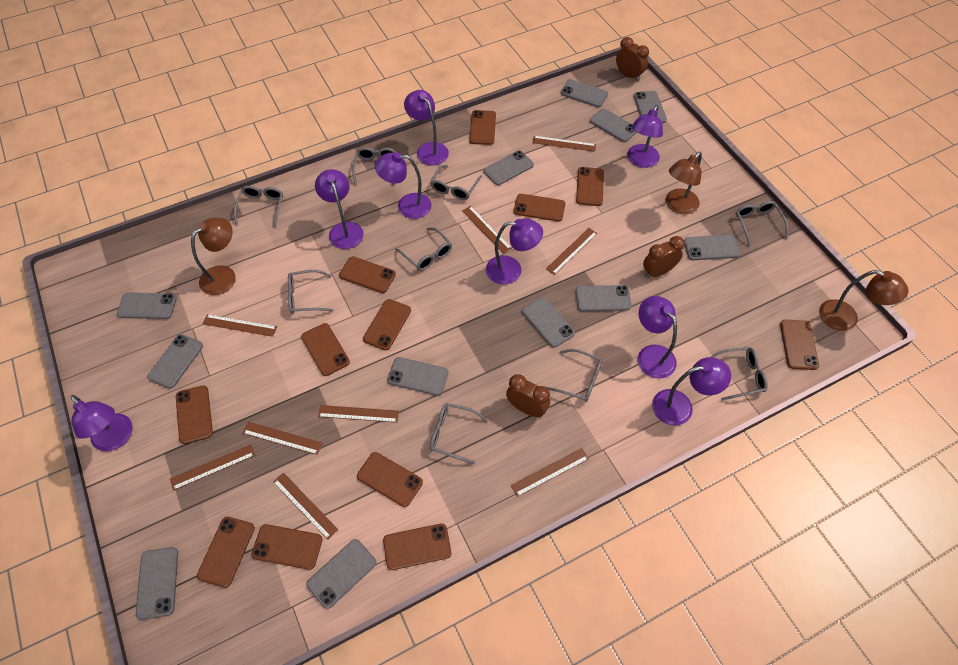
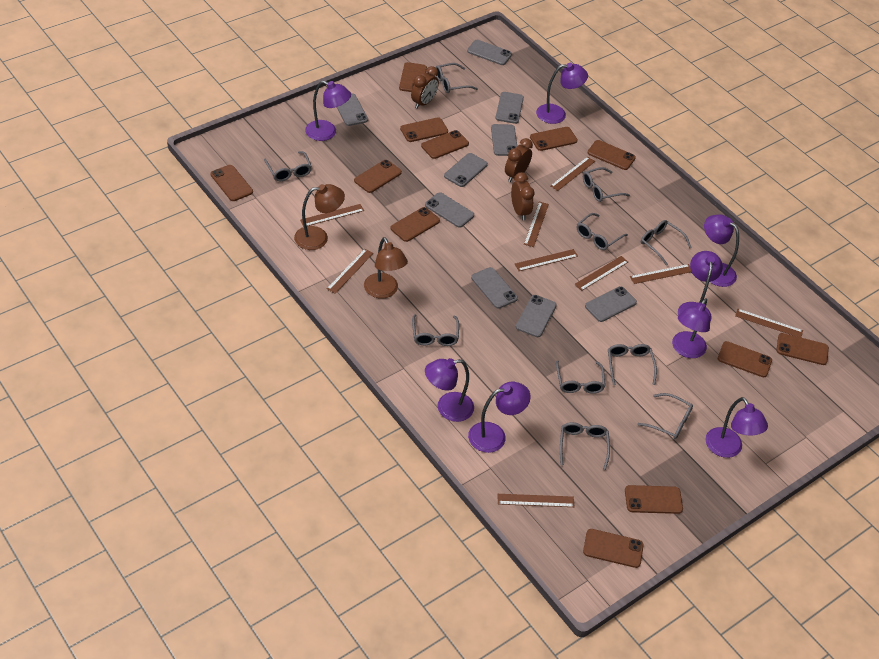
brown lamp: 3 -> 2
grey glasses: 9 -> 10
grey phone: 12 -> 9

